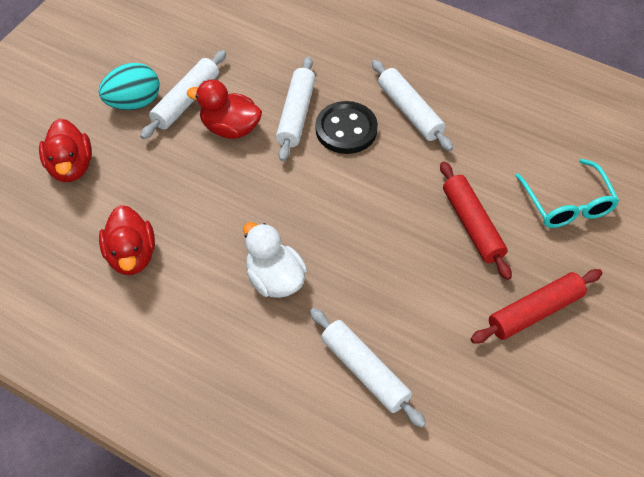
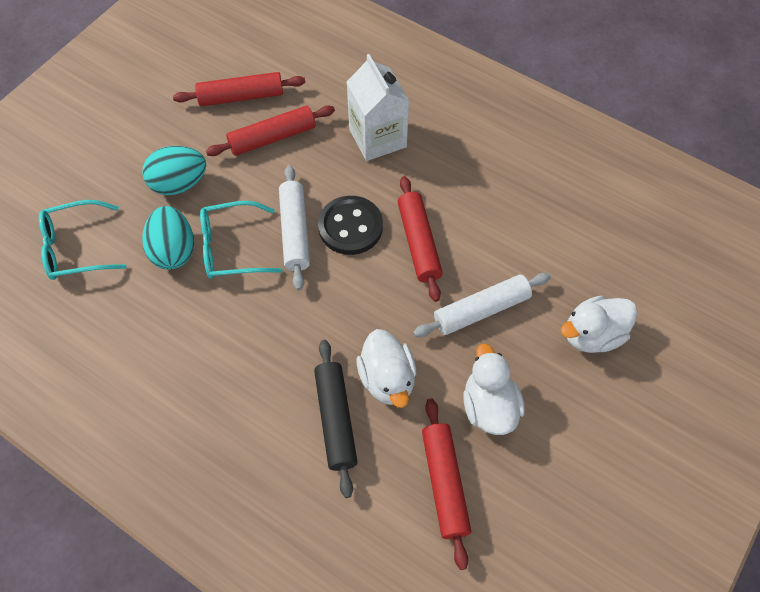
black rolling pin: 0 -> 1
red duck: 3 -> 0
red rolling pin: 2 -> 4
turquoise egg: 1 -> 2
turquoise glasses: 1 -> 2
white carton: 0 -> 1
white duck: 1 -> 3
white rolling pin: 4 -> 2

